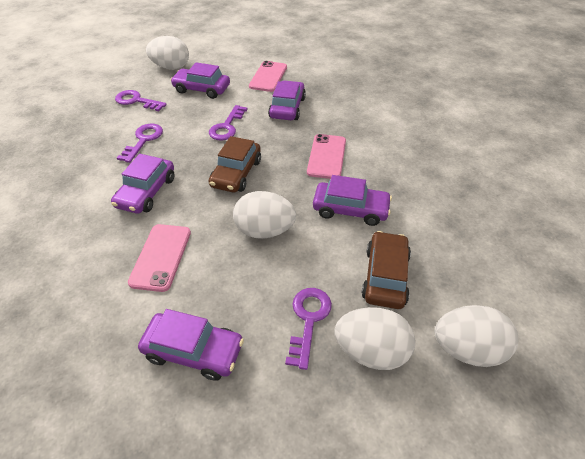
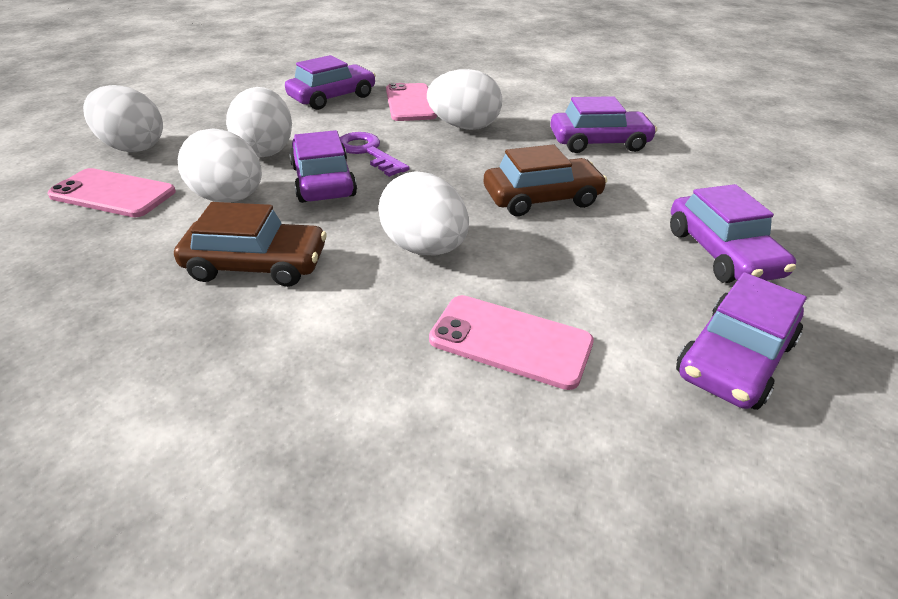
purple key: 4 -> 1
white egg: 4 -> 5

